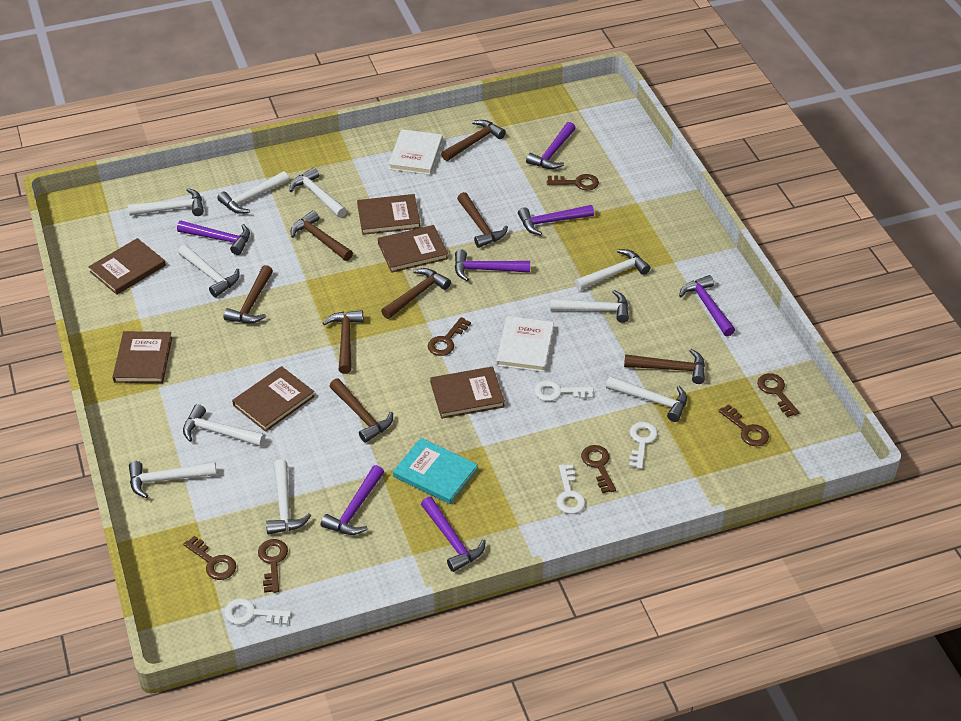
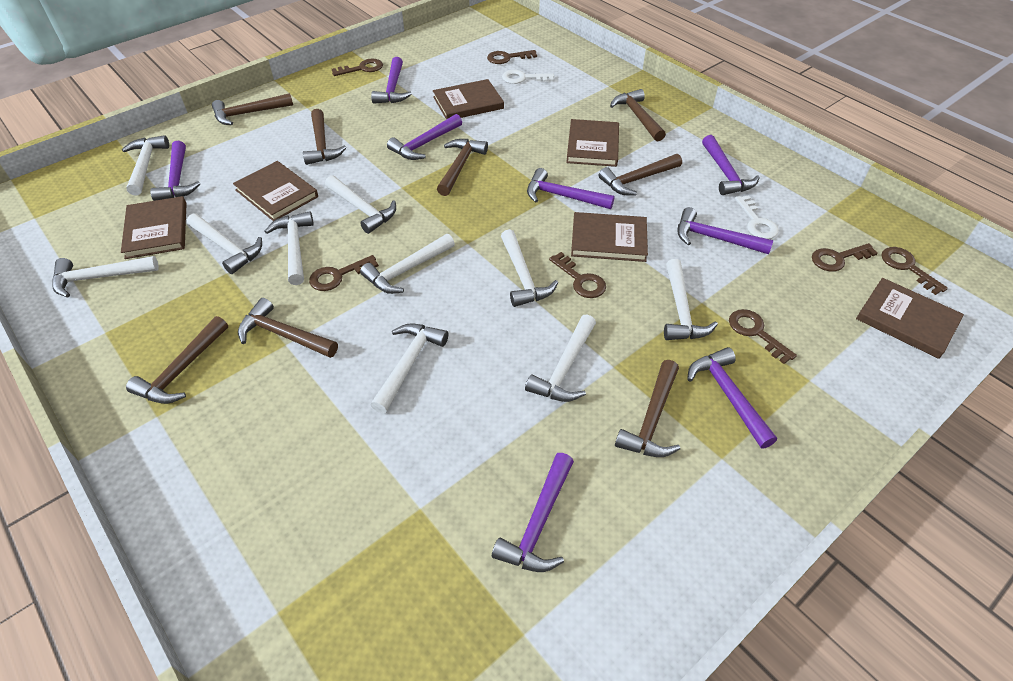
purple hammer: 7 -> 8
turquoise book: 1 -> 0
white book: 2 -> 0
white key: 4 -> 2

